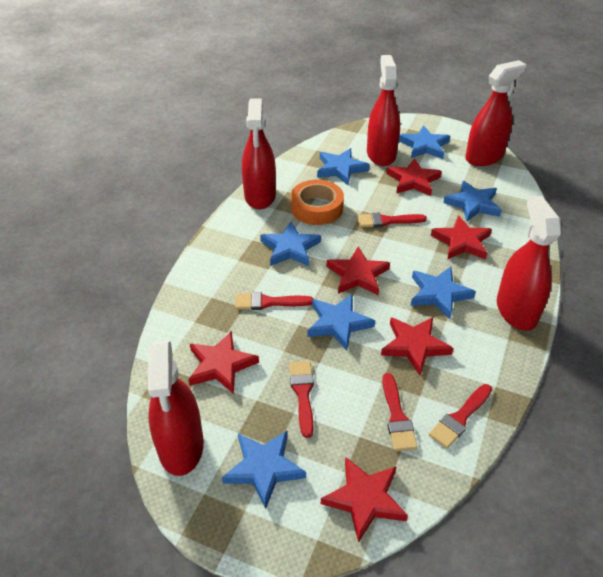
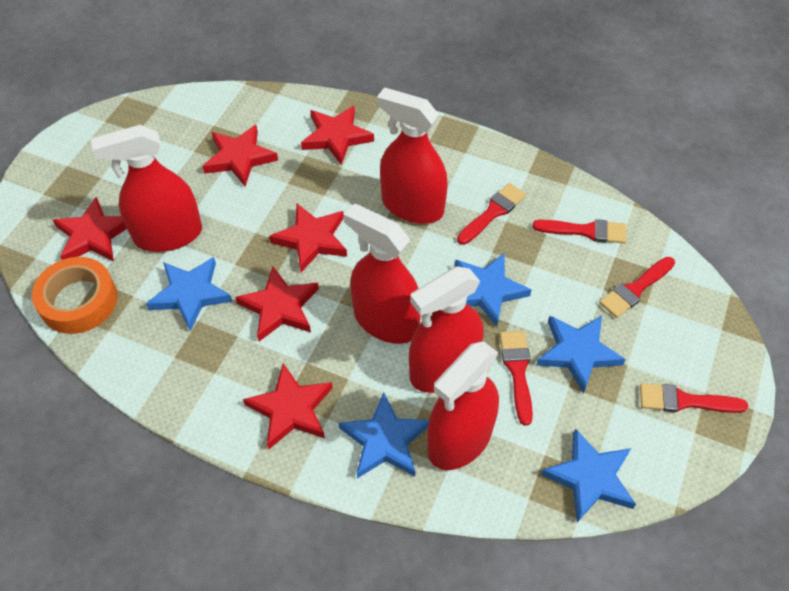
blue star: 7 -> 5

